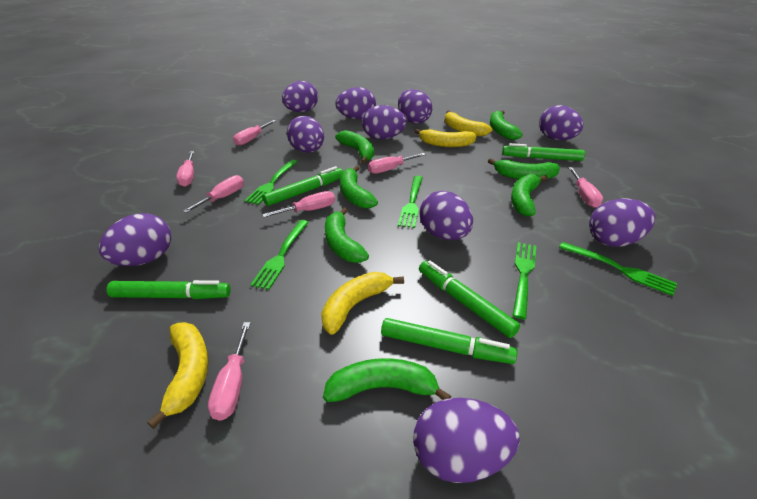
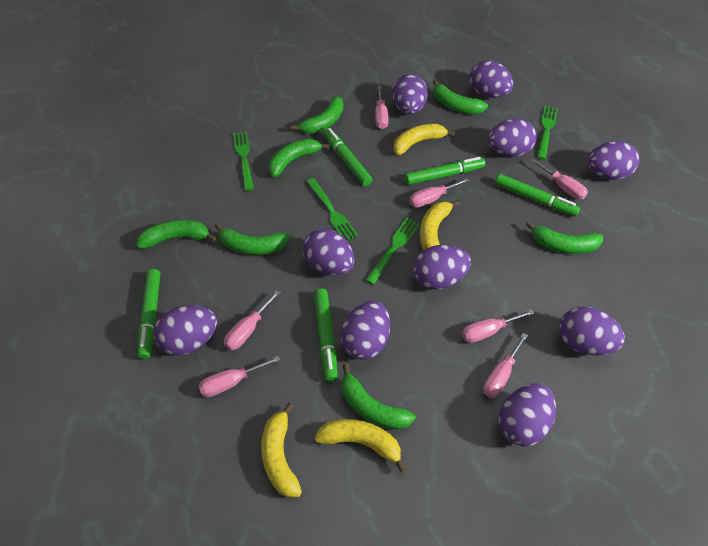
green fork: 5 -> 4

